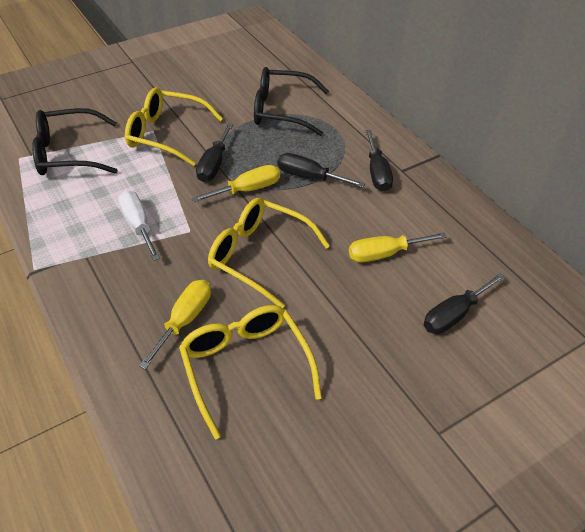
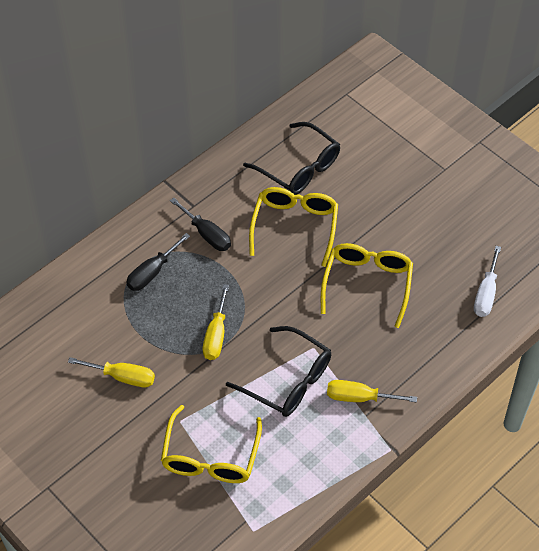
black screwdriver: 4 -> 2

